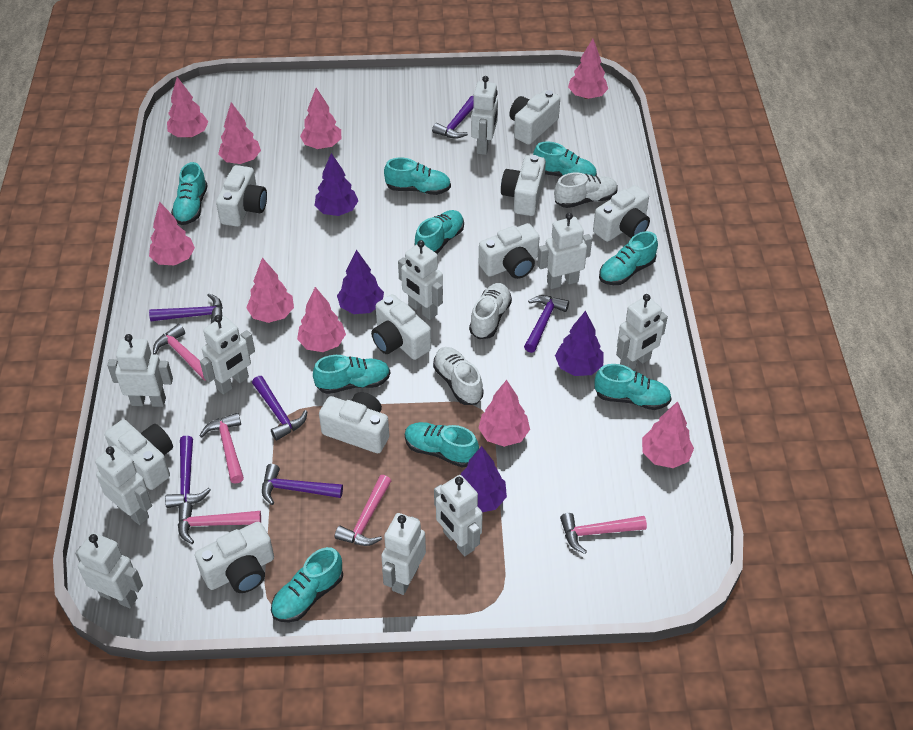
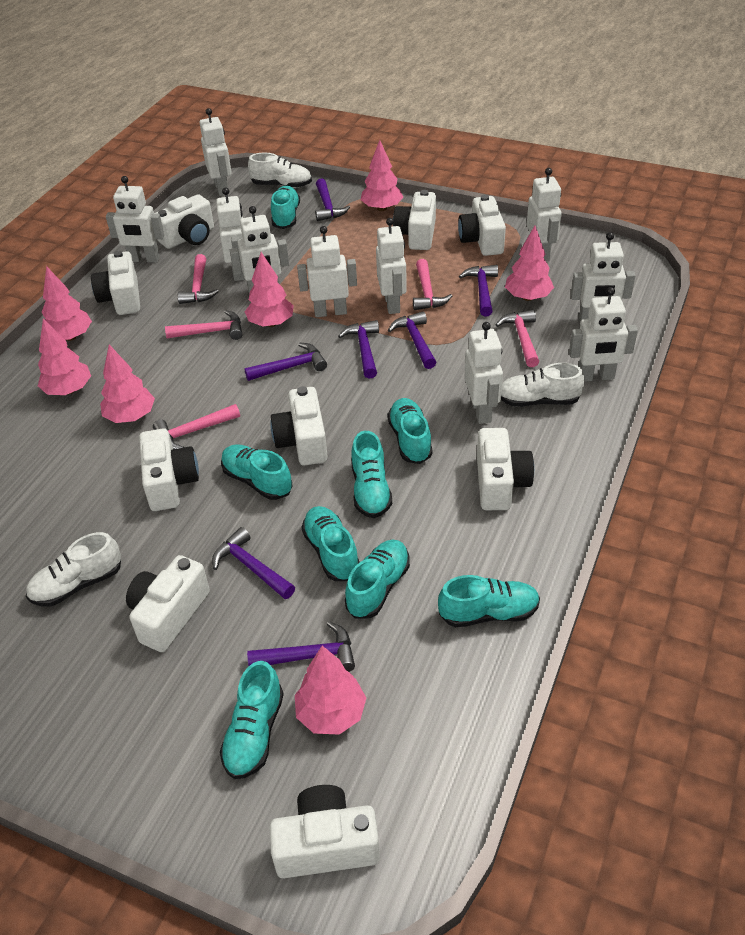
pink tree: 9 -> 7
purple hammer: 6 -> 7
purple tree: 4 -> 0
turquoise shoe: 9 -> 8

